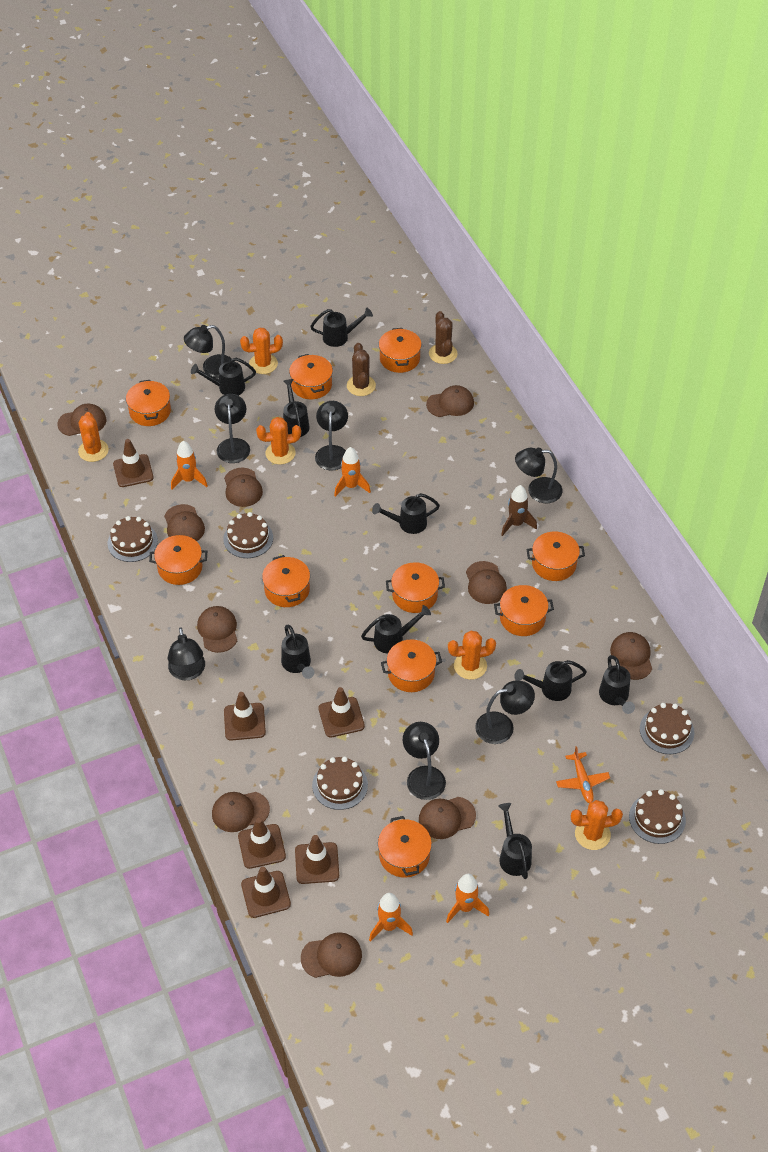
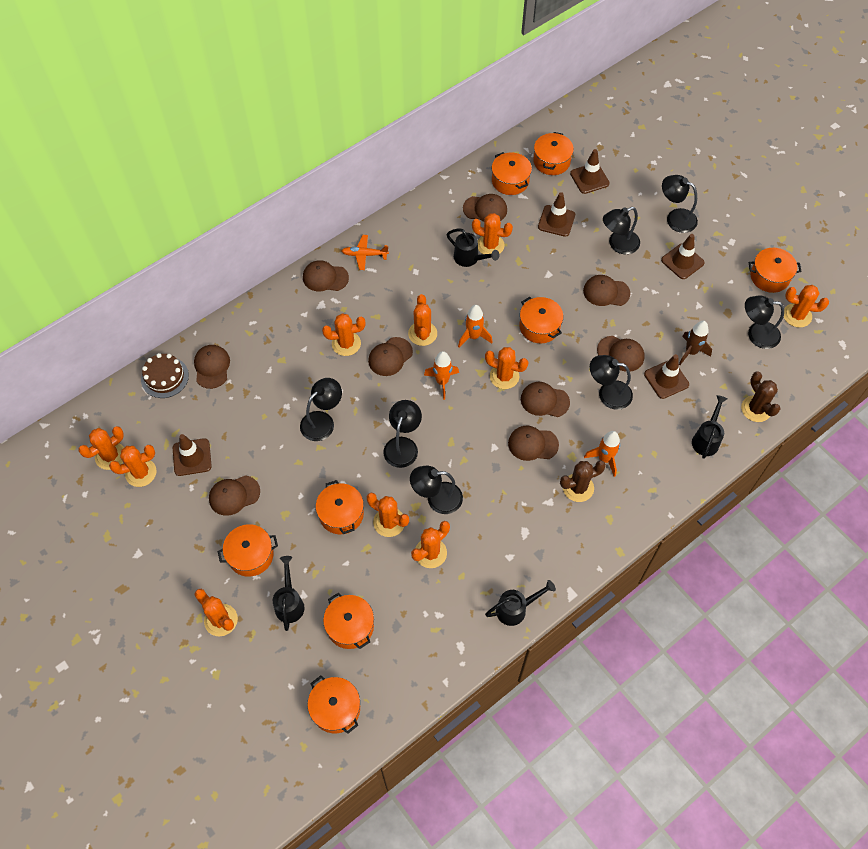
black watering can: 9 -> 4
brown cake: 5 -> 1
brown cap: 10 -> 9
brown traffic cone: 6 -> 5
orange cactus: 5 -> 10
orange pot: 10 -> 8
orange rocket: 4 -> 3

